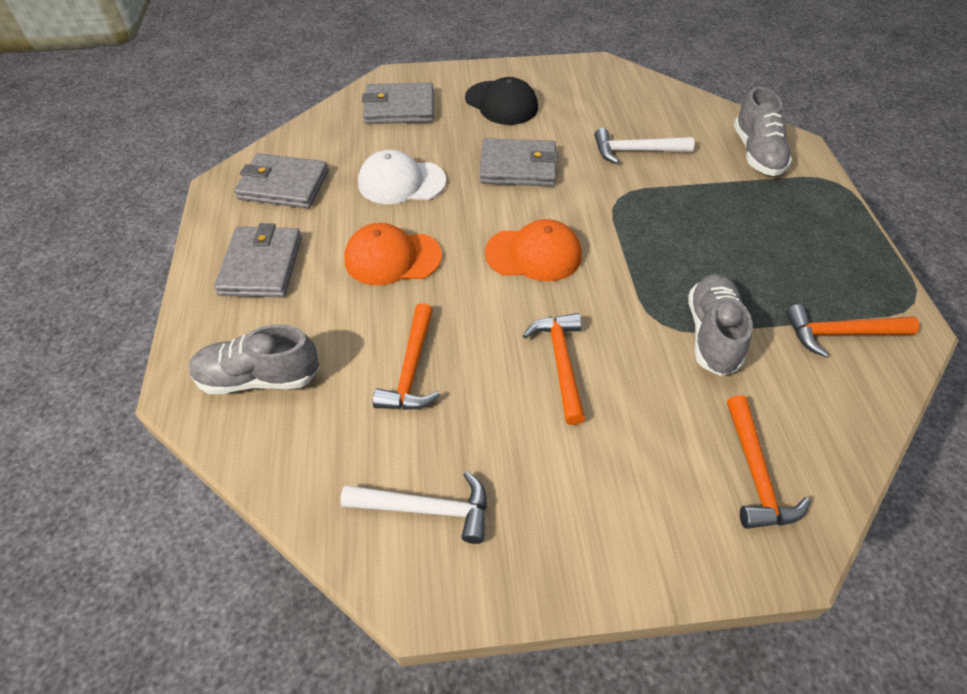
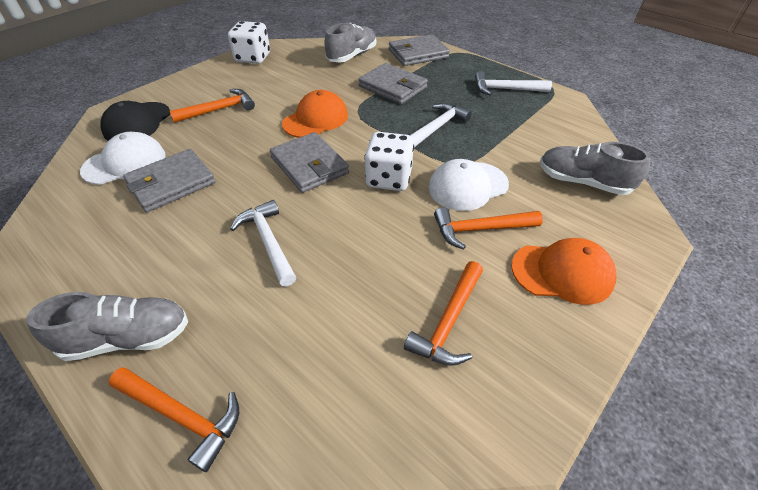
white cap: 1 -> 2
white dice: 0 -> 2
white hammer: 2 -> 3

